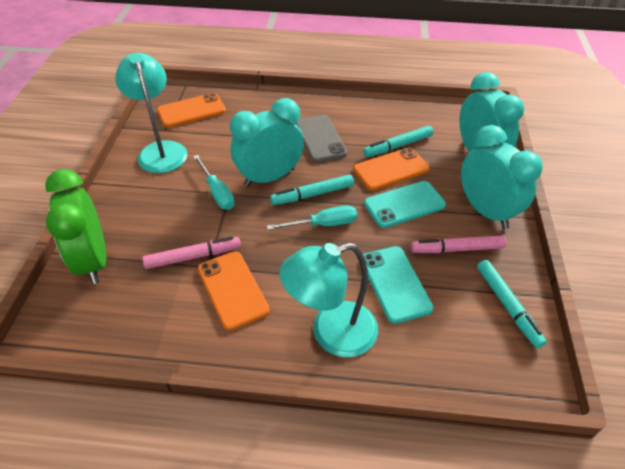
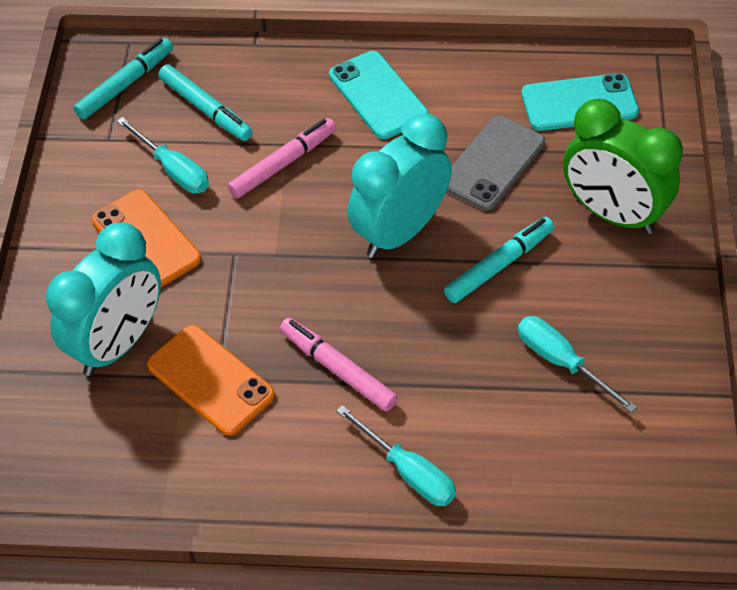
orange phone: 3 -> 2
turquoise clock: 3 -> 2
turquoise lamp: 2 -> 0
turquoise screwdriver: 2 -> 3

